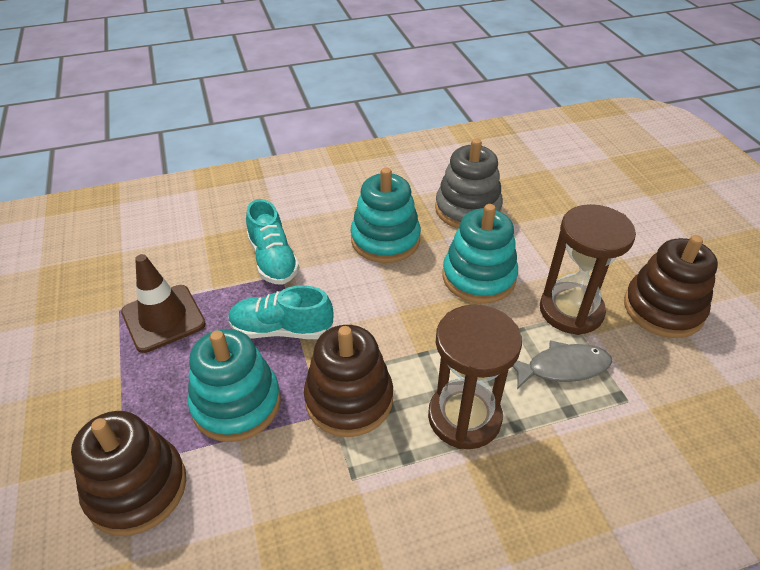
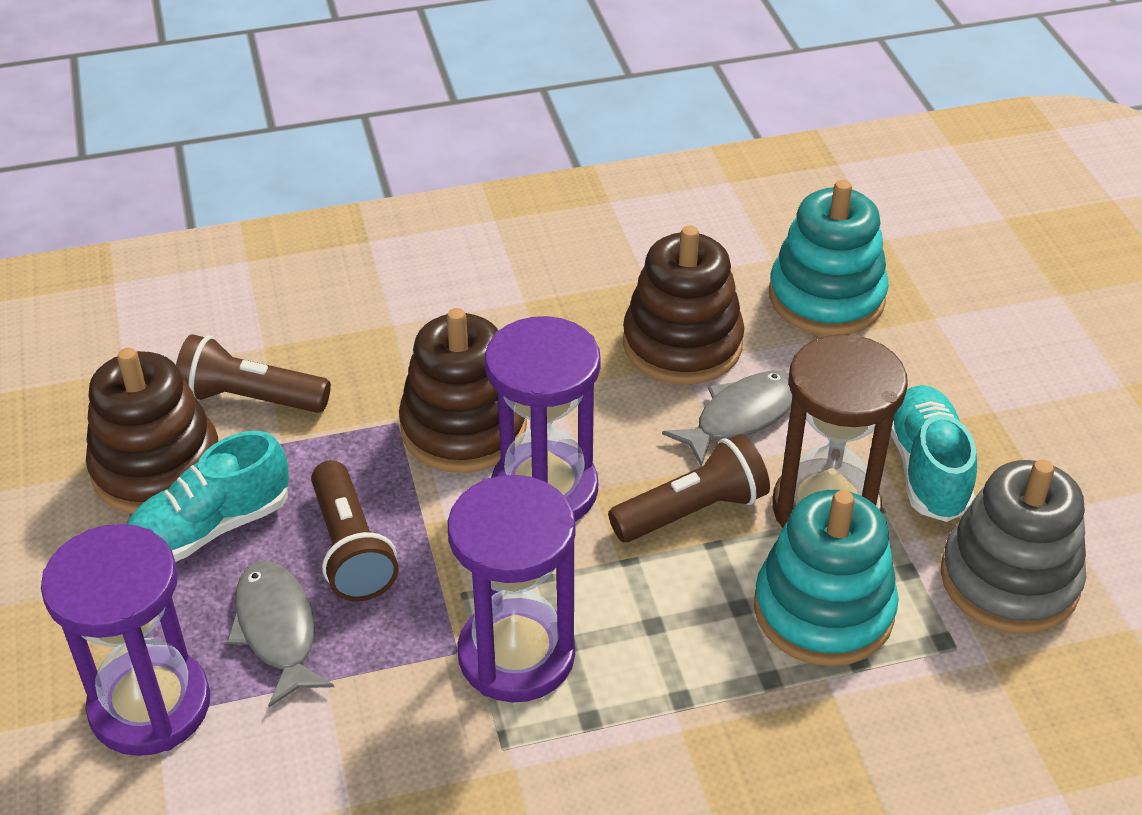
brown flashlight: 0 -> 3
brown hourglass: 2 -> 1
brown traffic cone: 1 -> 0
grey fish: 1 -> 2
purple hourglass: 0 -> 3
turquoise stacking toy: 3 -> 2

